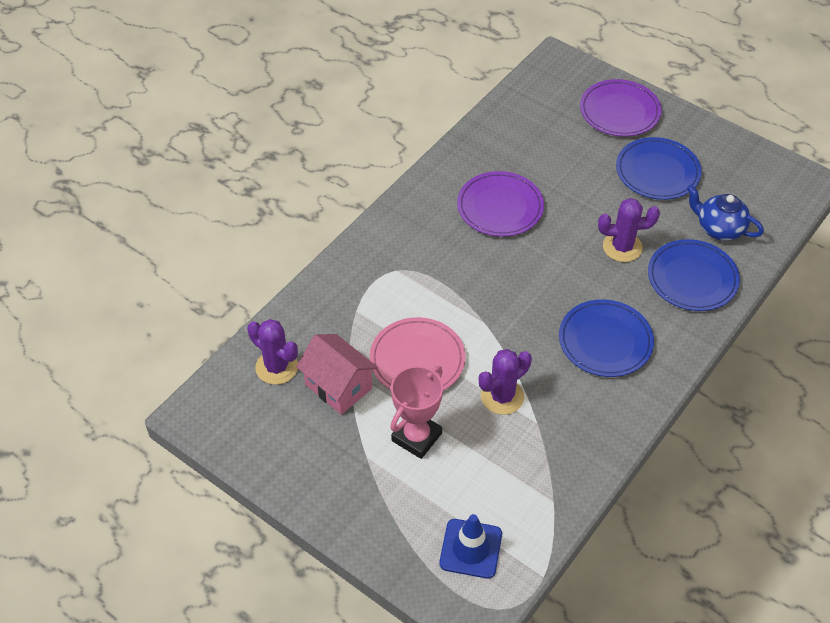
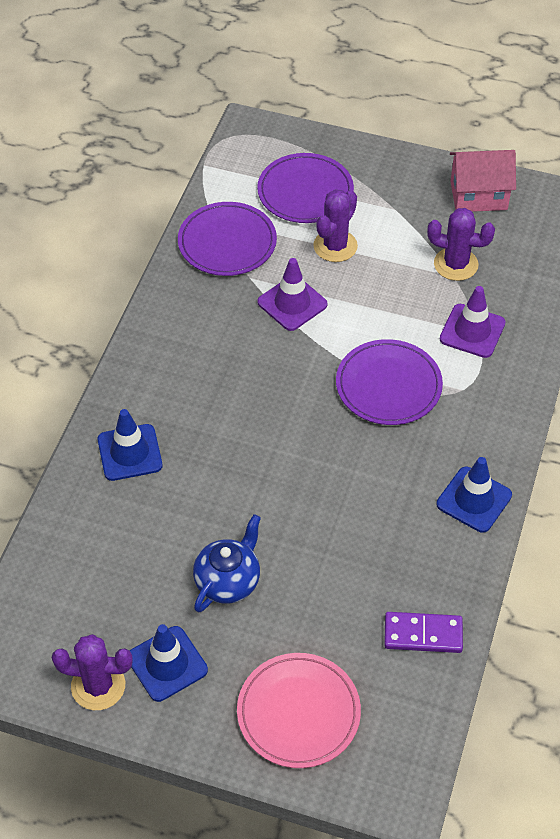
blue plate: 3 -> 0
blue traffic cone: 1 -> 3
pink trophy: 1 -> 0
purple domino: 0 -> 1
purple plate: 2 -> 3
purple traffic cone: 0 -> 2

